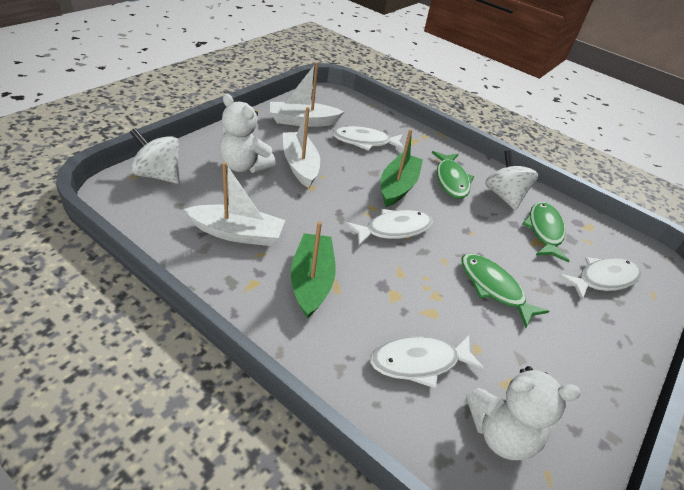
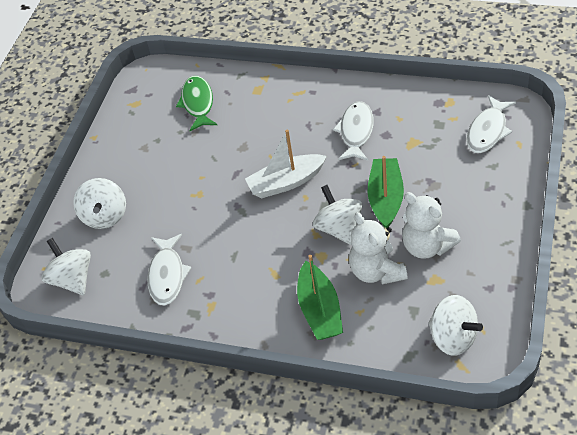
green fish: 3 -> 1
white boat: 3 -> 1
white fish: 4 -> 3
white spinning top: 2 -> 4

